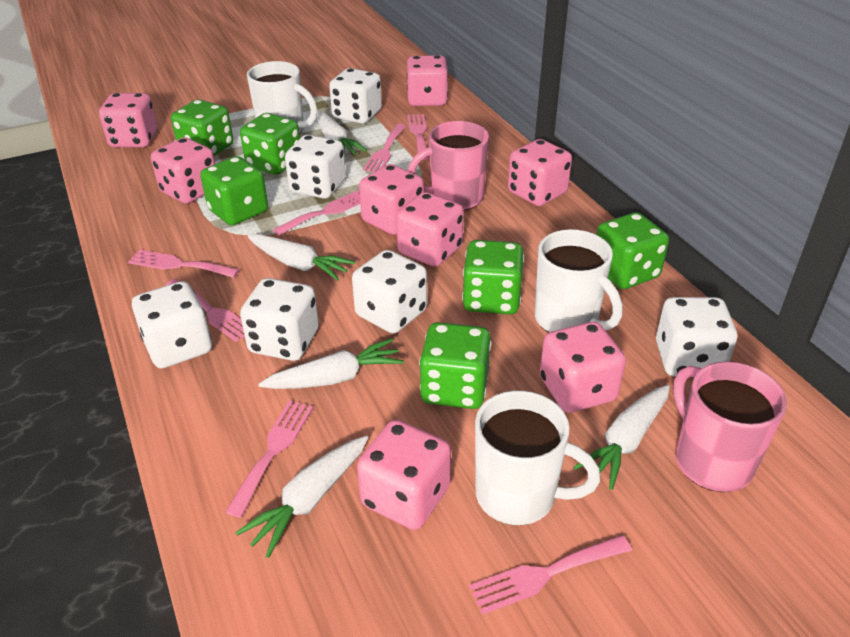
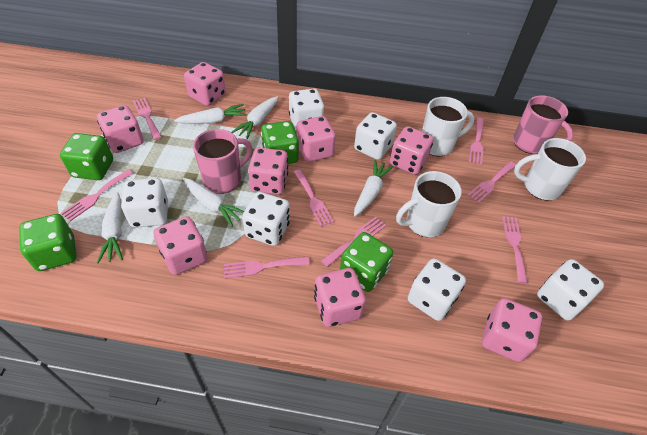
green dice: 6 -> 4
pink fork: 7 -> 8

